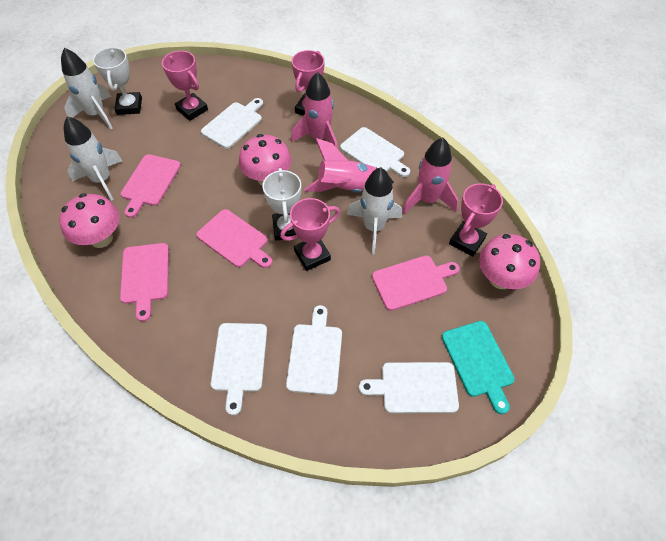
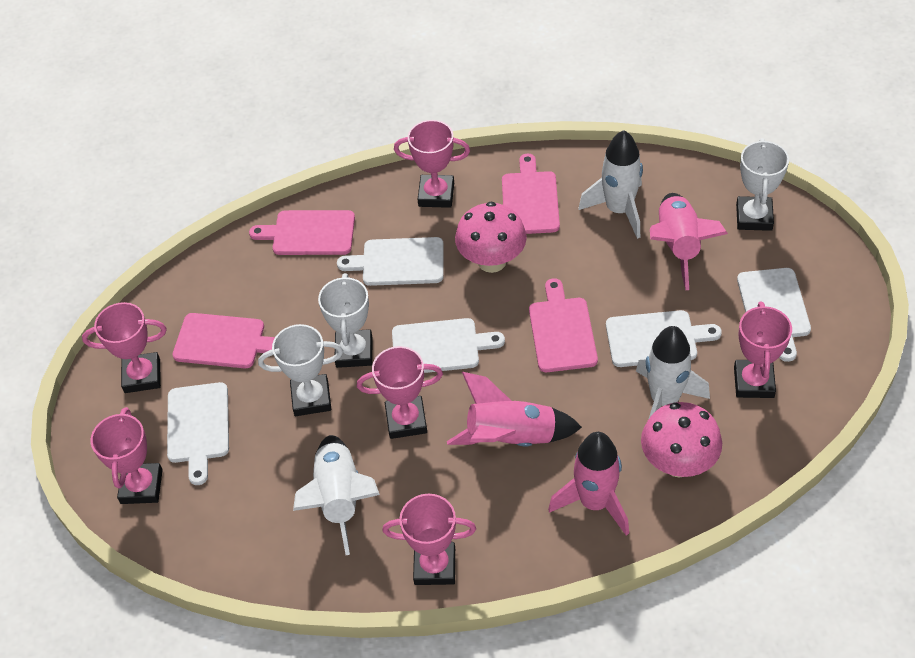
pink mushroom: 3 -> 2
pink trophy: 4 -> 6
turquoise cutting board: 1 -> 0
white trophy: 2 -> 3

